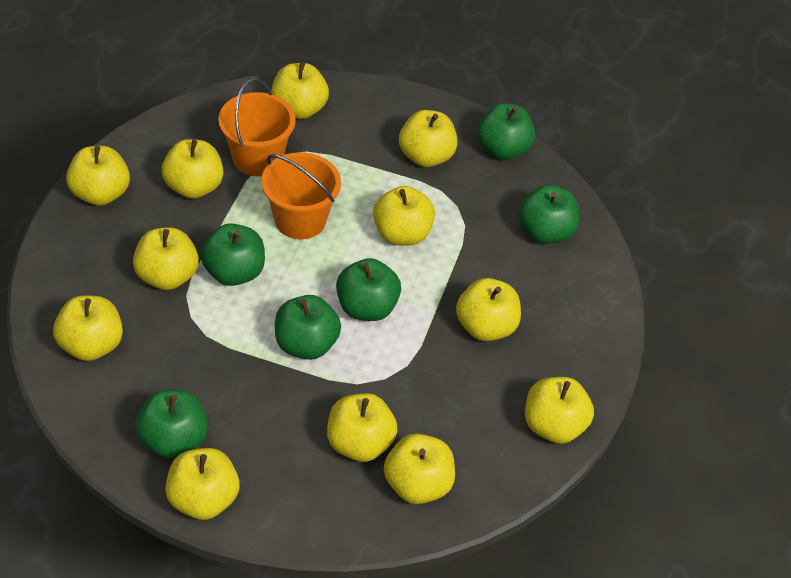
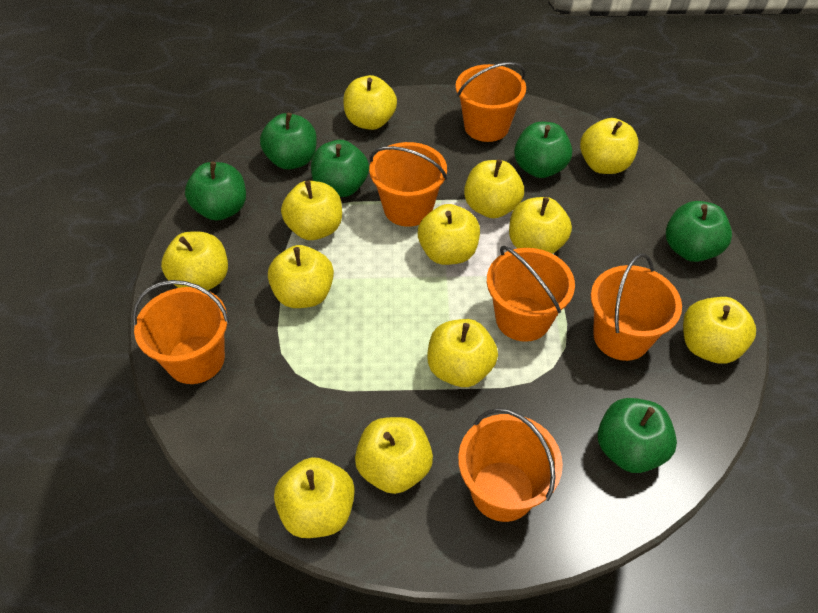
orange bucket: 2 -> 6

